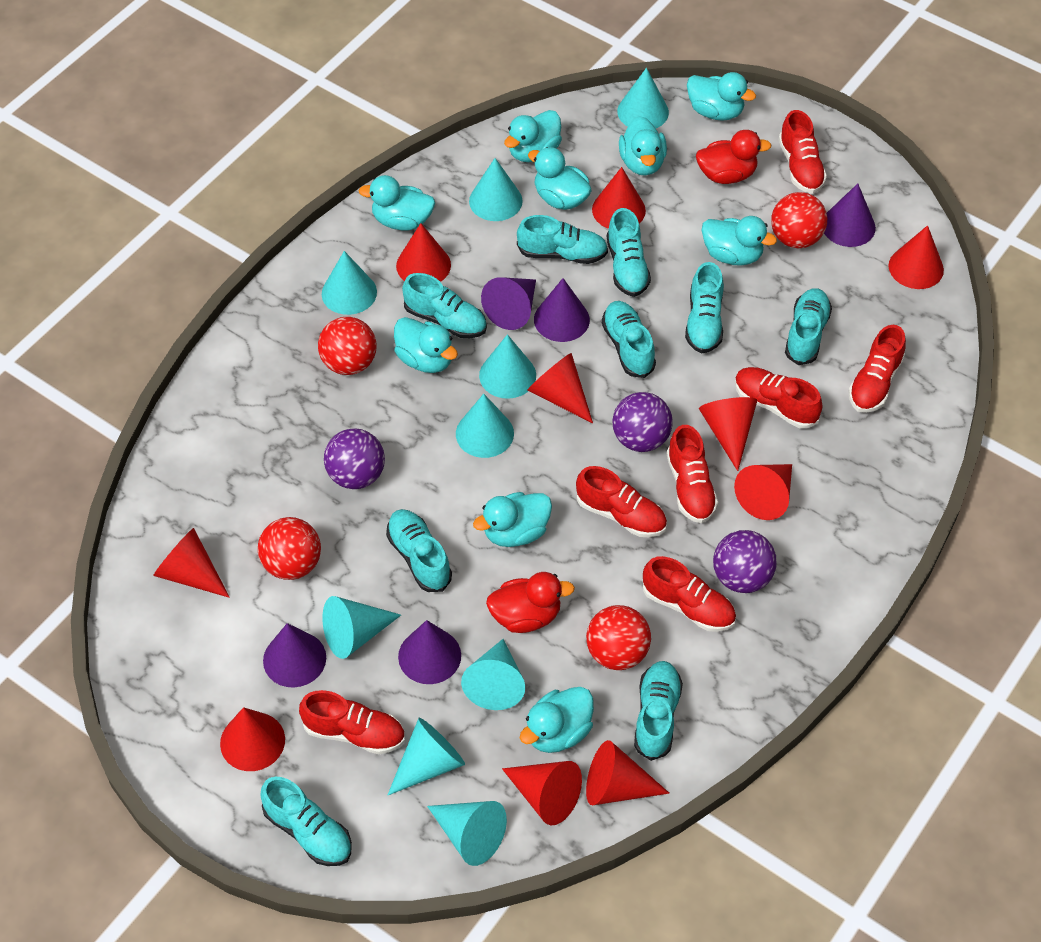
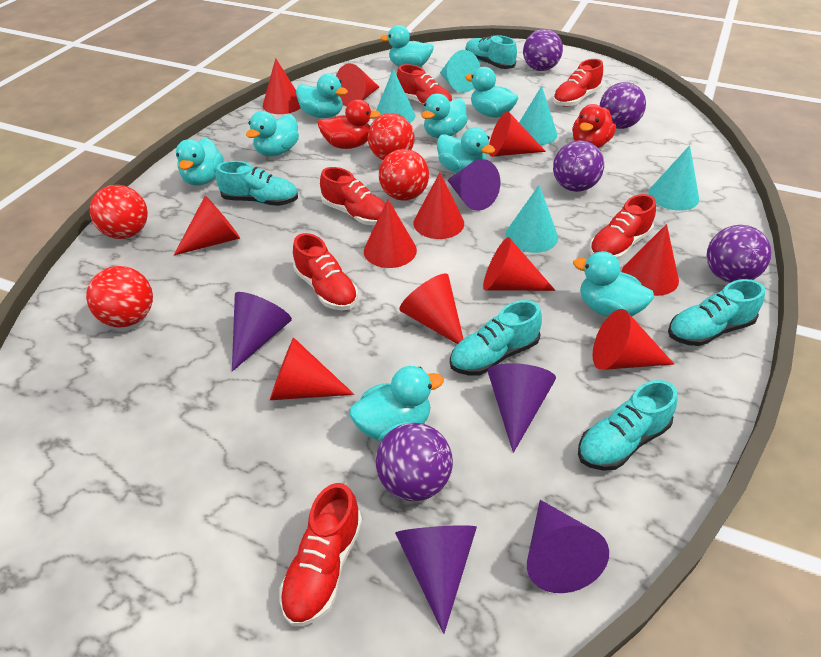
purple ball: 3 -> 5
red cone: 10 -> 11
red shoe: 7 -> 6
turquoise cone: 9 -> 5
turquoise shoe: 9 -> 5

